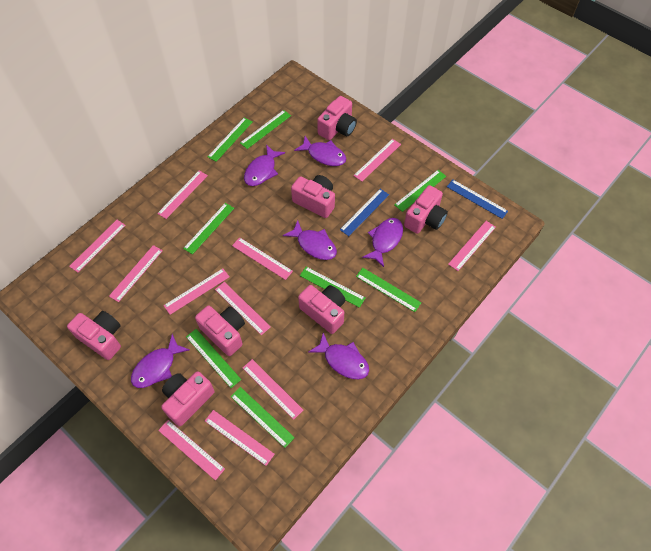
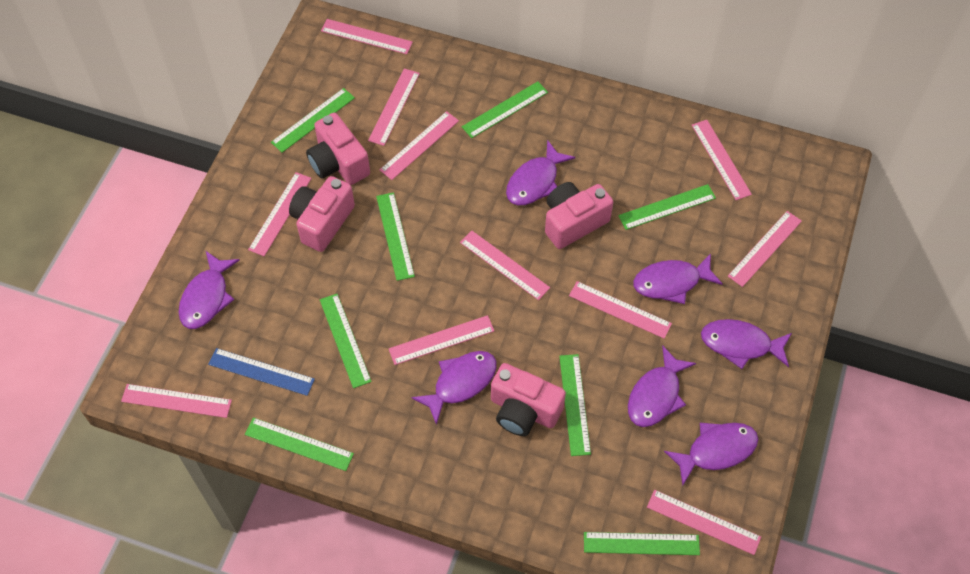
blue ruler: 2 -> 1
pink camera: 7 -> 4
purple fish: 6 -> 7

